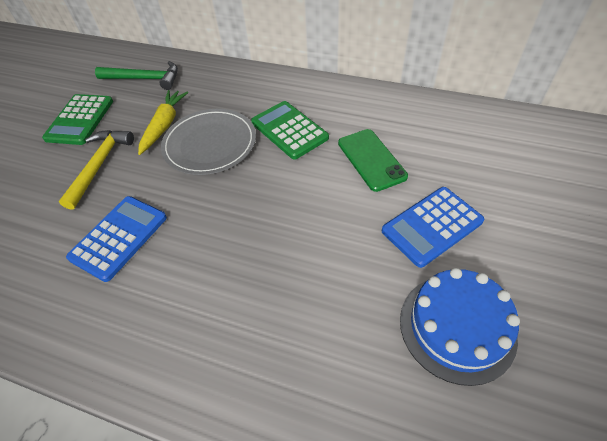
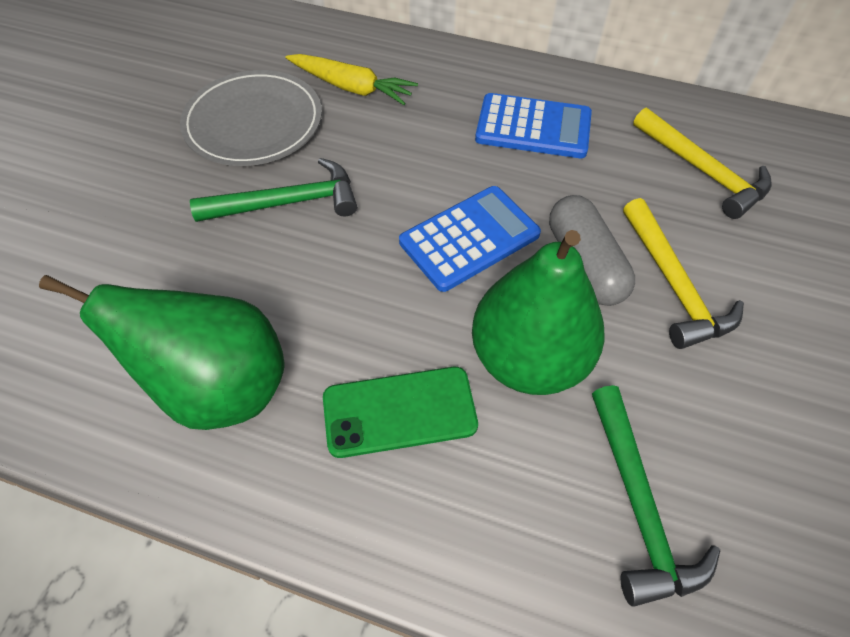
blue cake: 1 -> 0
green calculator: 2 -> 0
green hammer: 1 -> 2
green pear: 0 -> 2
grey capsule: 0 -> 1
yellow hammer: 1 -> 2

